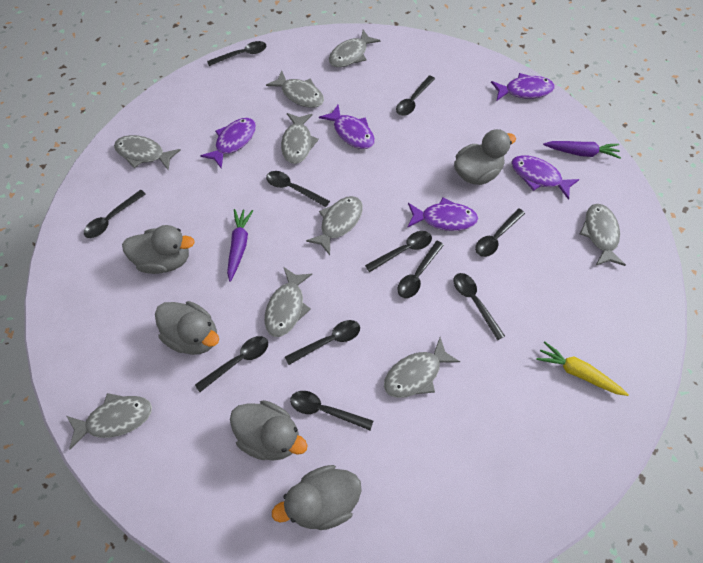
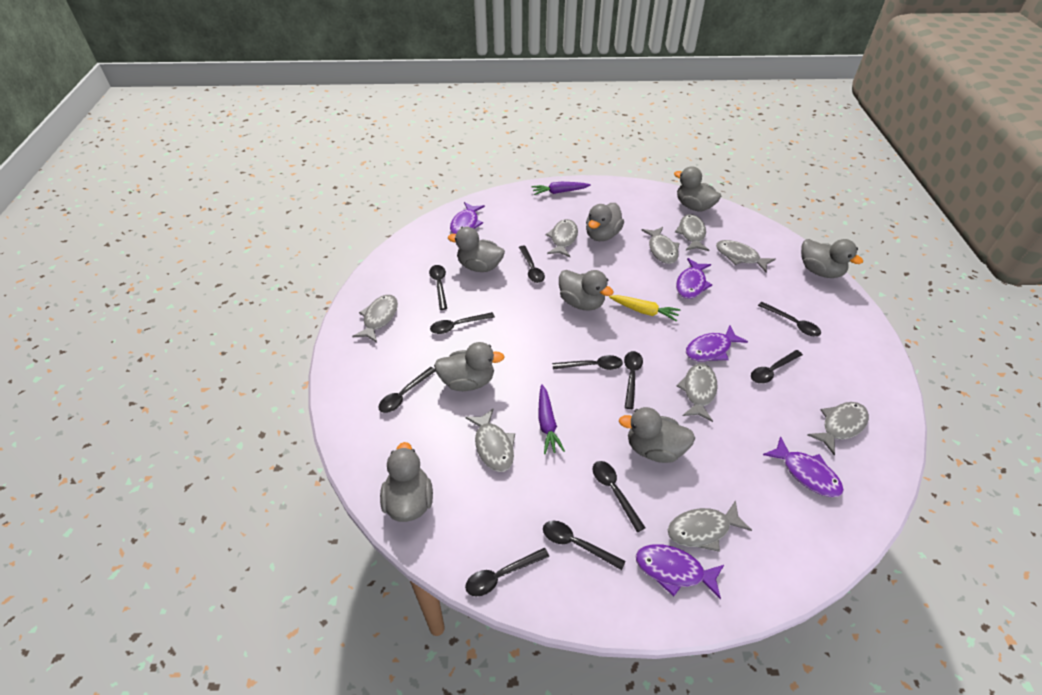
grey duck: 5 -> 8

